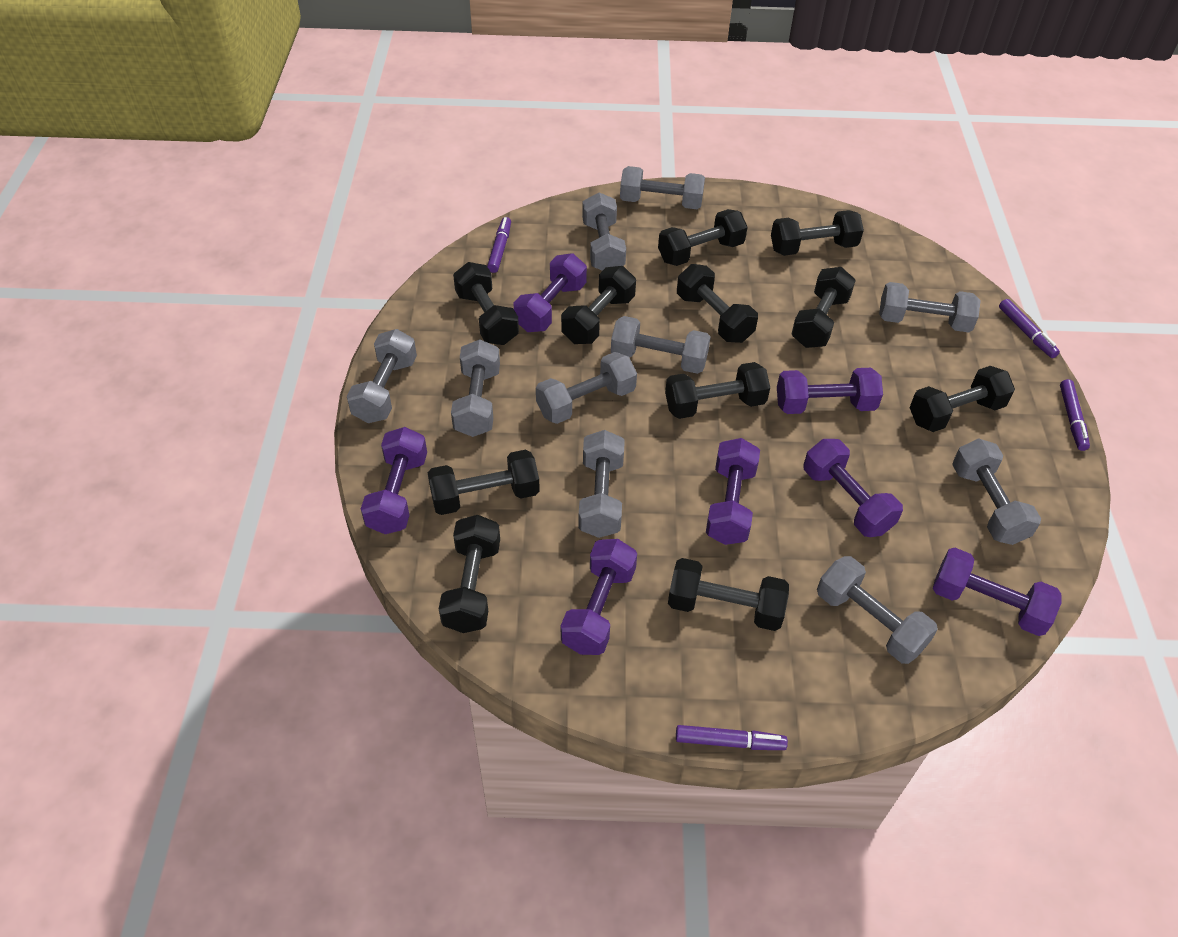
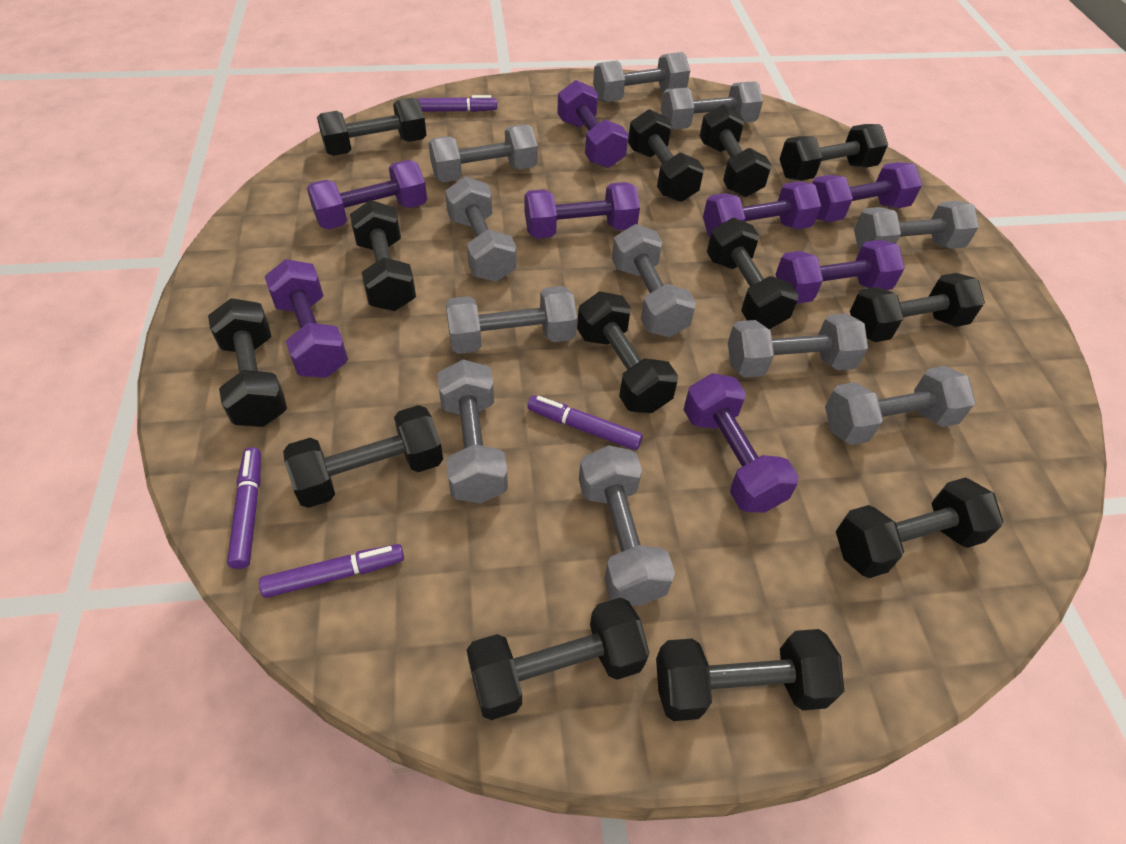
black dumbbell: 11 -> 13
grey dumbbell: 10 -> 11
purple dumbbell: 7 -> 8

